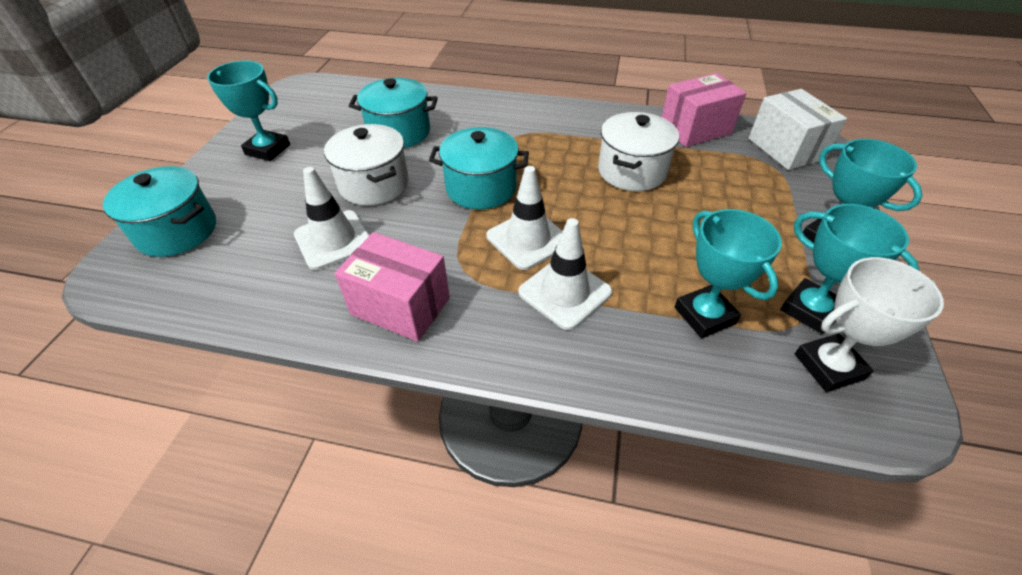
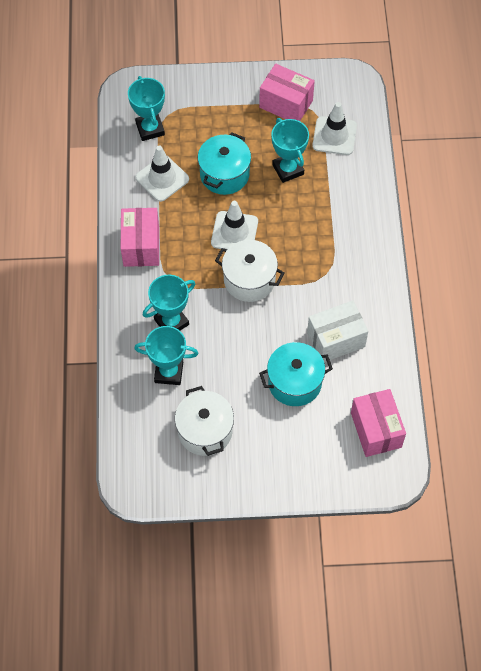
pink box: 2 -> 3
turquoise pot: 3 -> 2
white trophy: 1 -> 0

